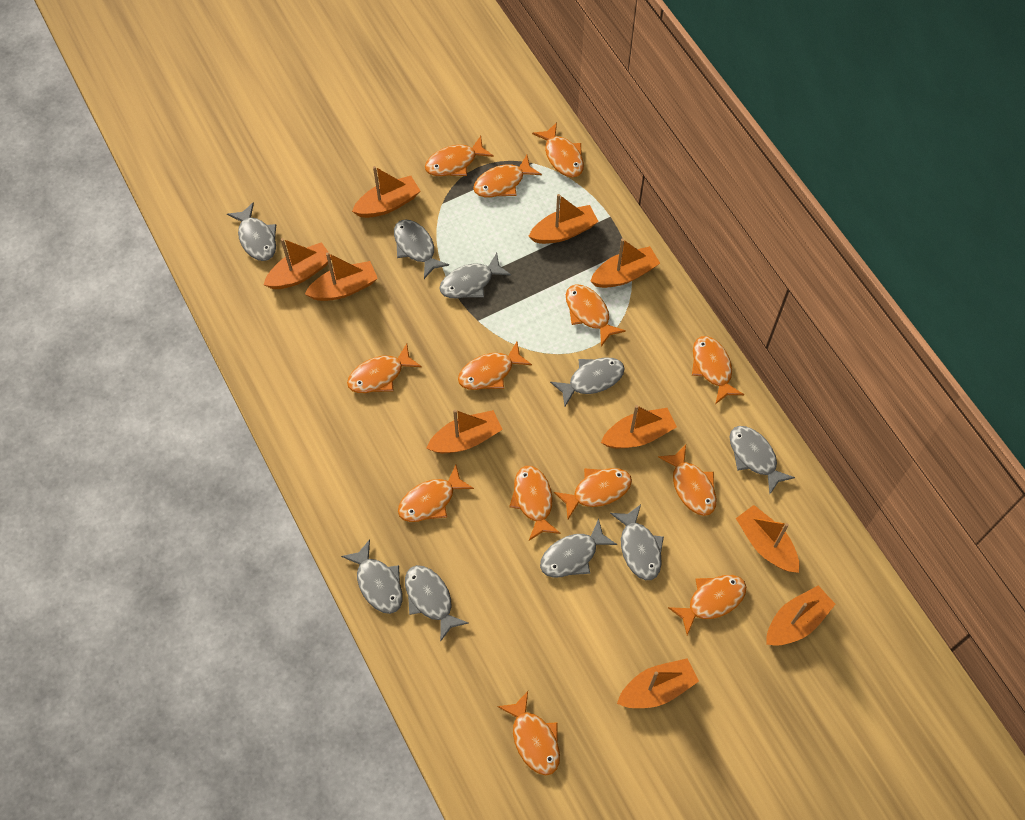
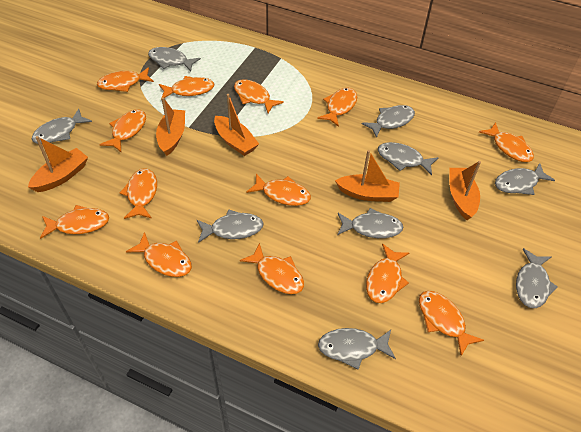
orange boat: 10 -> 5

